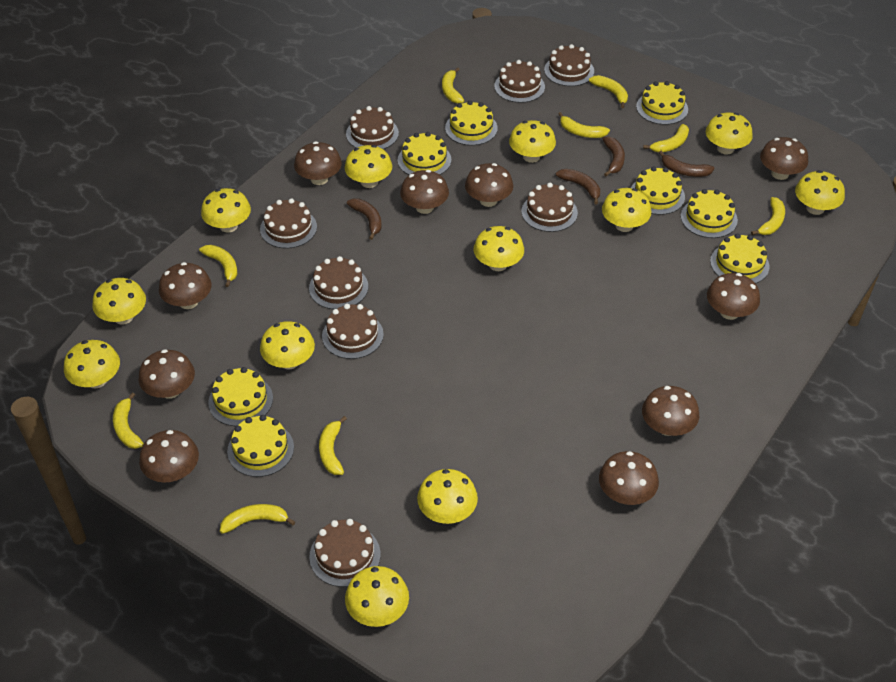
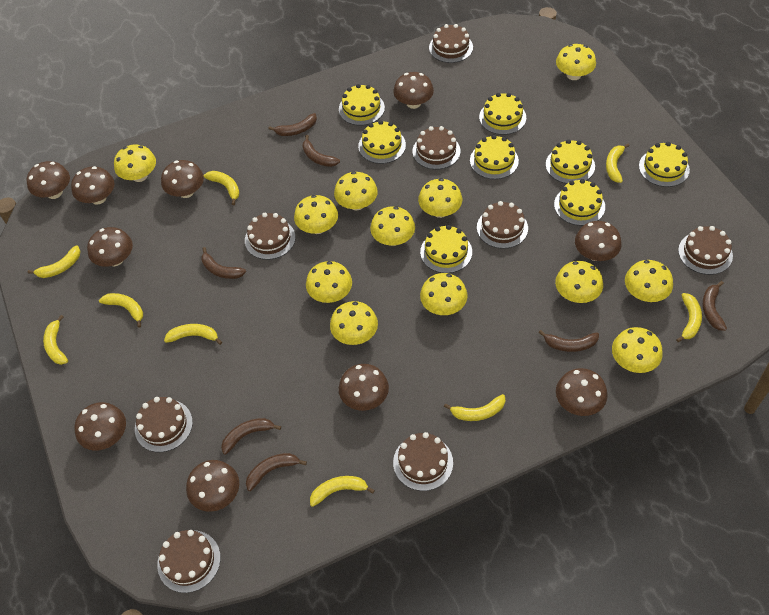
brown banana: 4 -> 7

